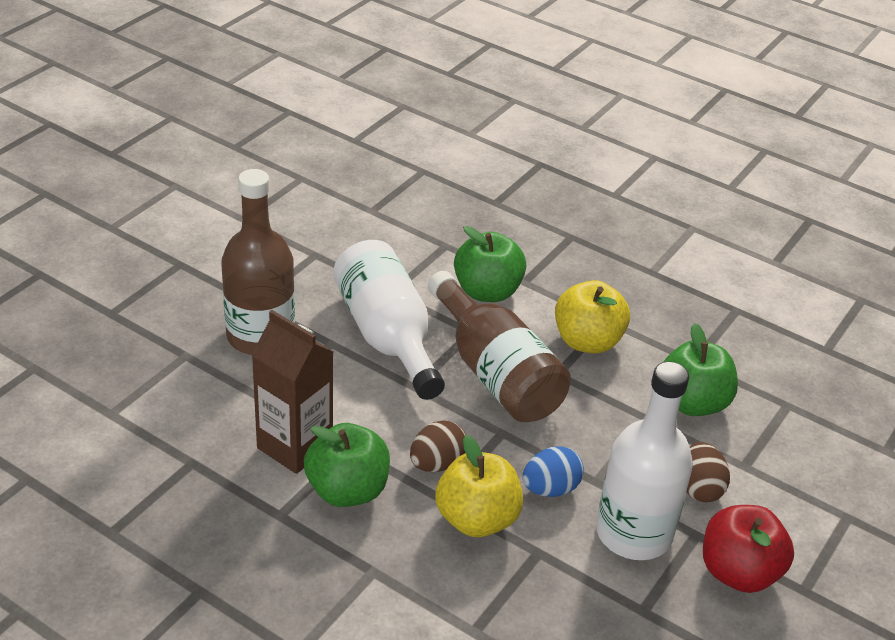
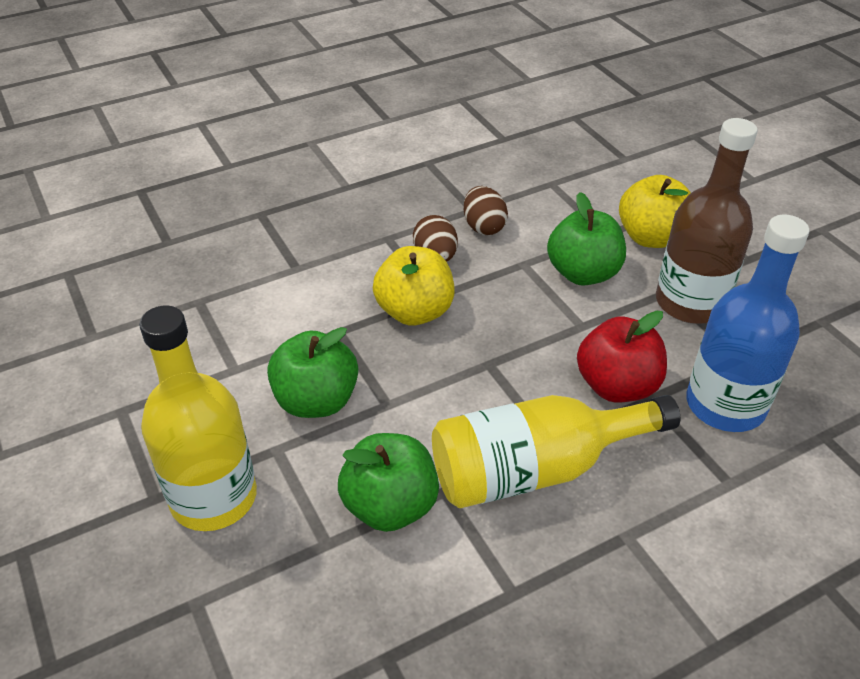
blue bottle: 0 -> 1
blue egg: 1 -> 0
brown bottle: 2 -> 1
brown carton: 1 -> 0
white bottle: 2 -> 0
yellow bottle: 0 -> 2

